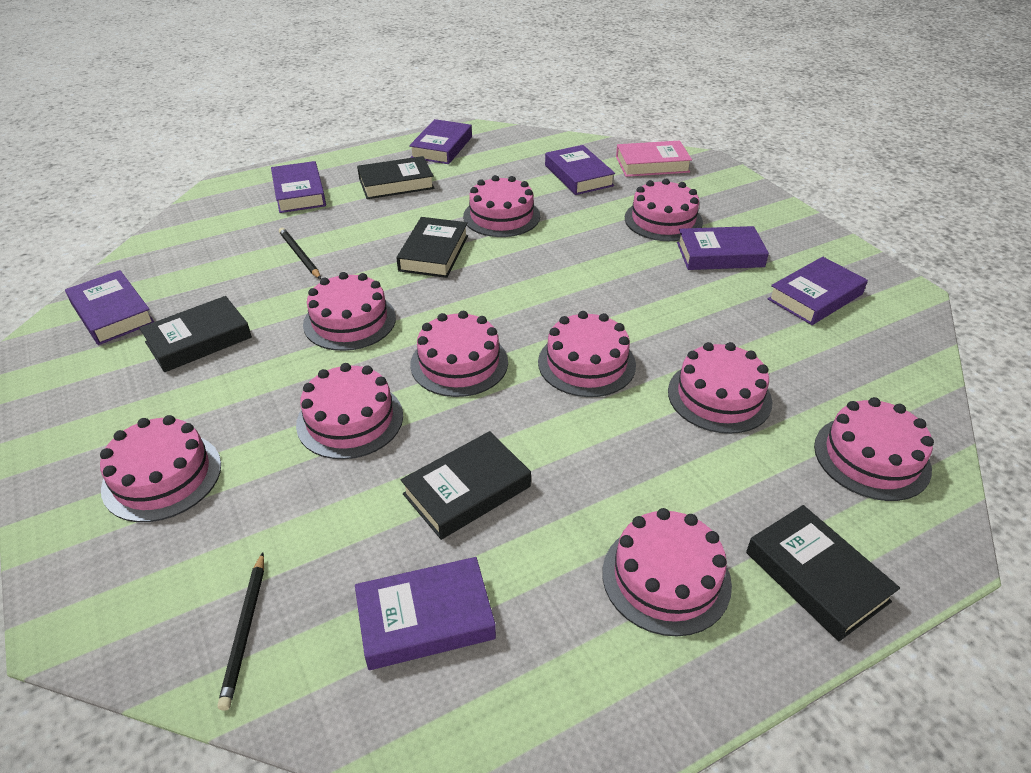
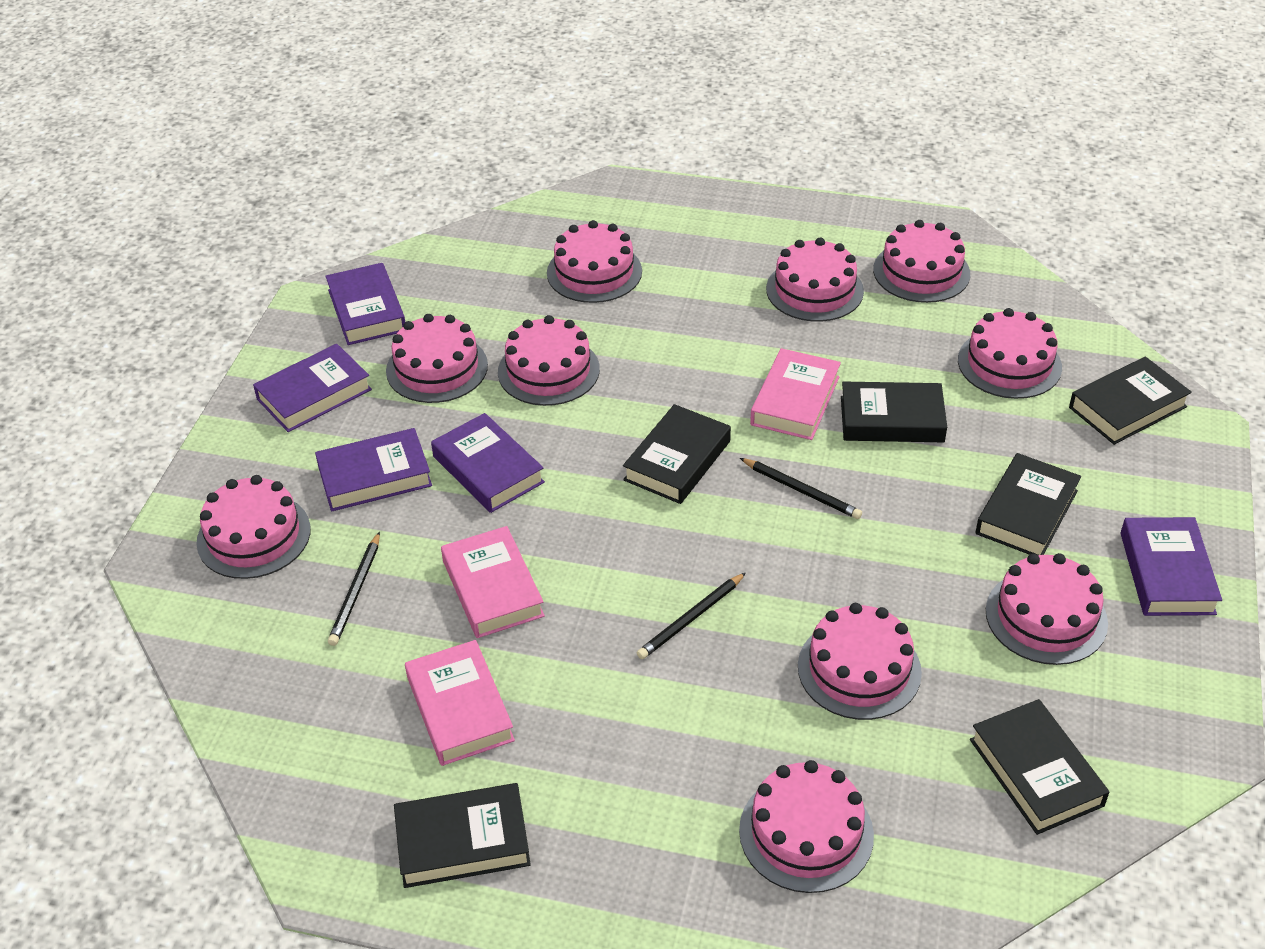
black book: 5 -> 6
black pencil: 2 -> 3
pink book: 1 -> 3
purple book: 7 -> 5

